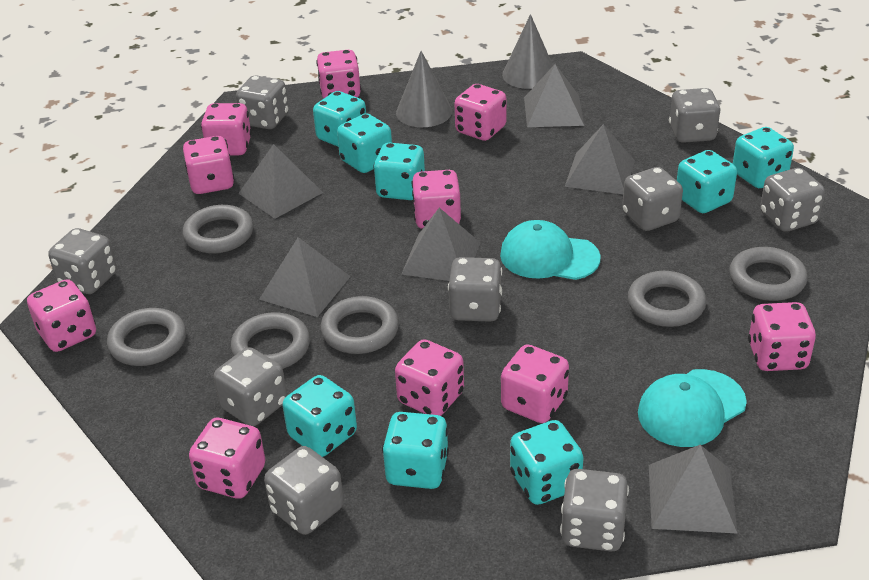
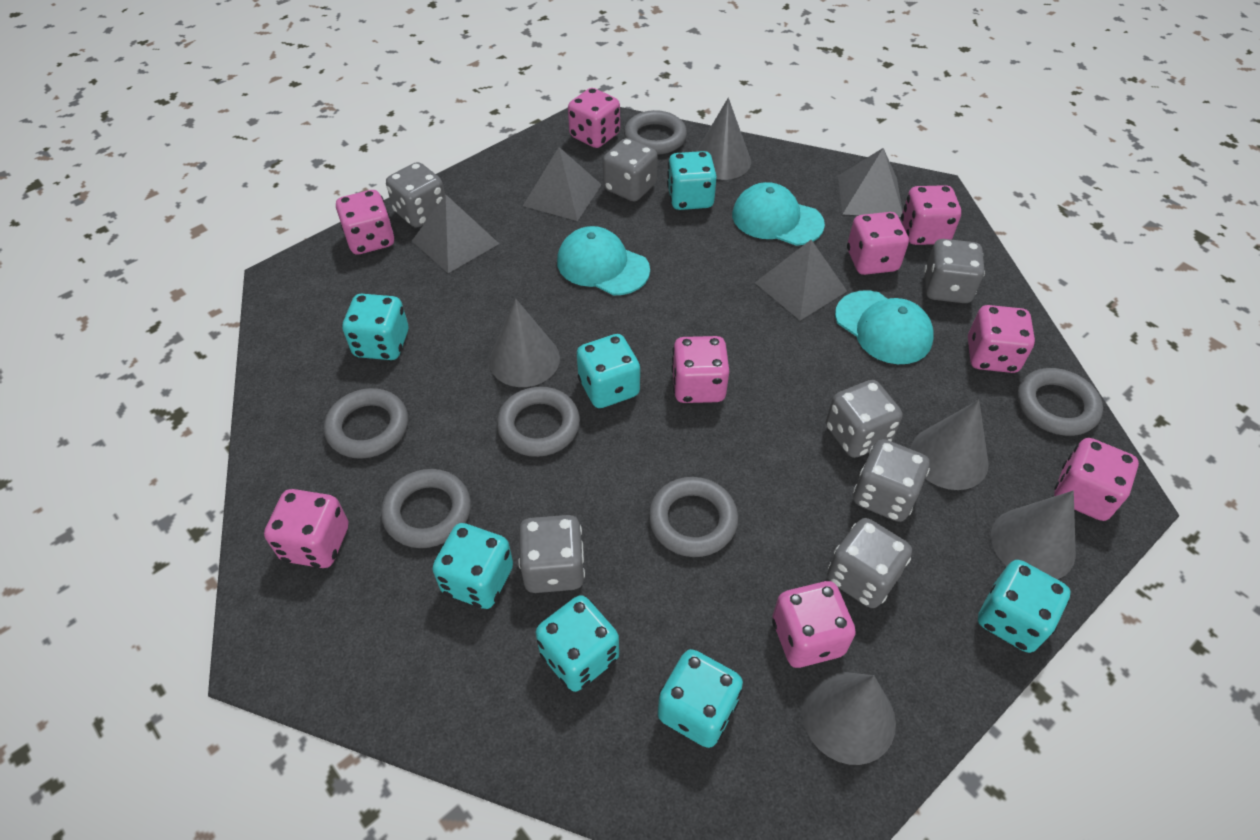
grey cone: 2 -> 5
grey dice: 9 -> 7
grey pyramid: 6 -> 4
pink dice: 10 -> 9
turquoise cap: 2 -> 3
turquoise dice: 8 -> 7

